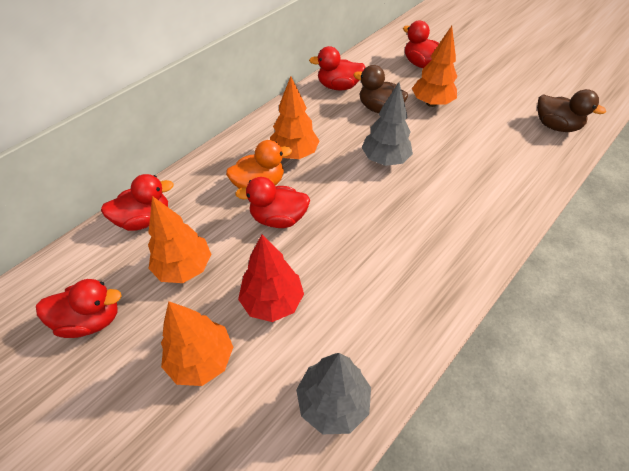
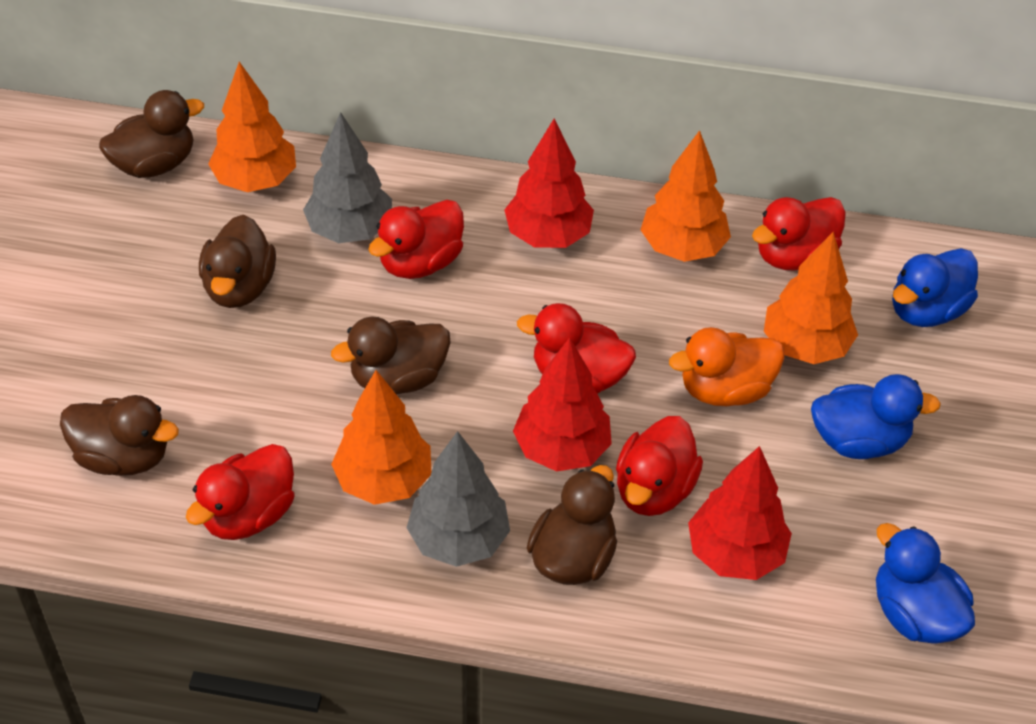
blue duck: 0 -> 3
brown duck: 2 -> 5
red tree: 1 -> 3

